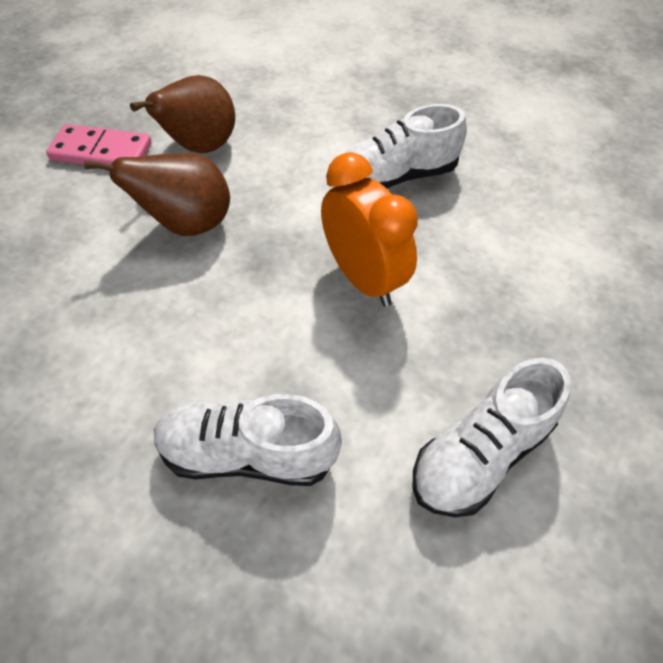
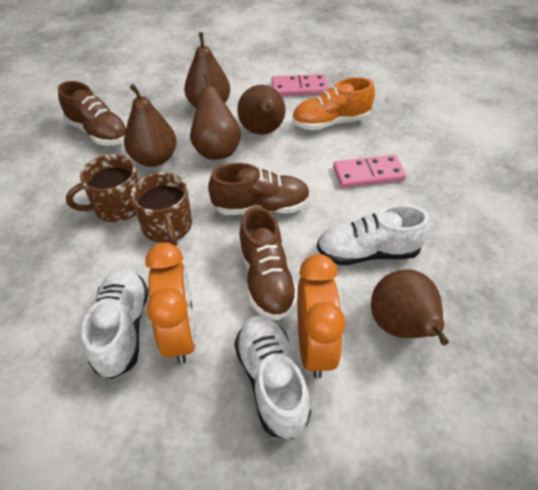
brown mug: 0 -> 2
brown pear: 2 -> 5
brown shoe: 0 -> 3
orange clock: 1 -> 2
orange shoe: 0 -> 1
pink domino: 1 -> 2

